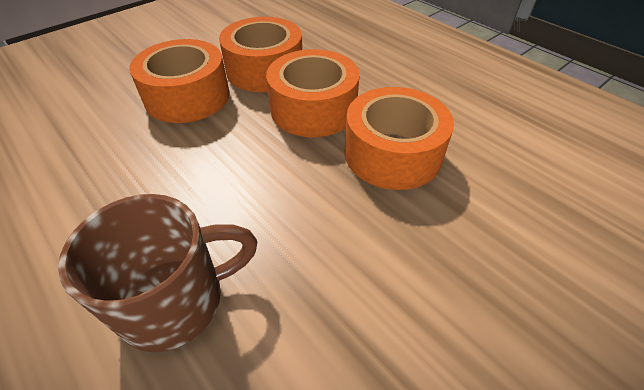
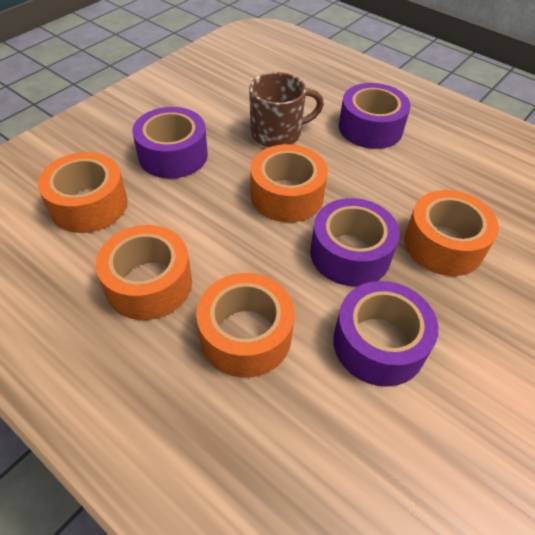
orange tape: 4 -> 5
purple tape: 0 -> 4

